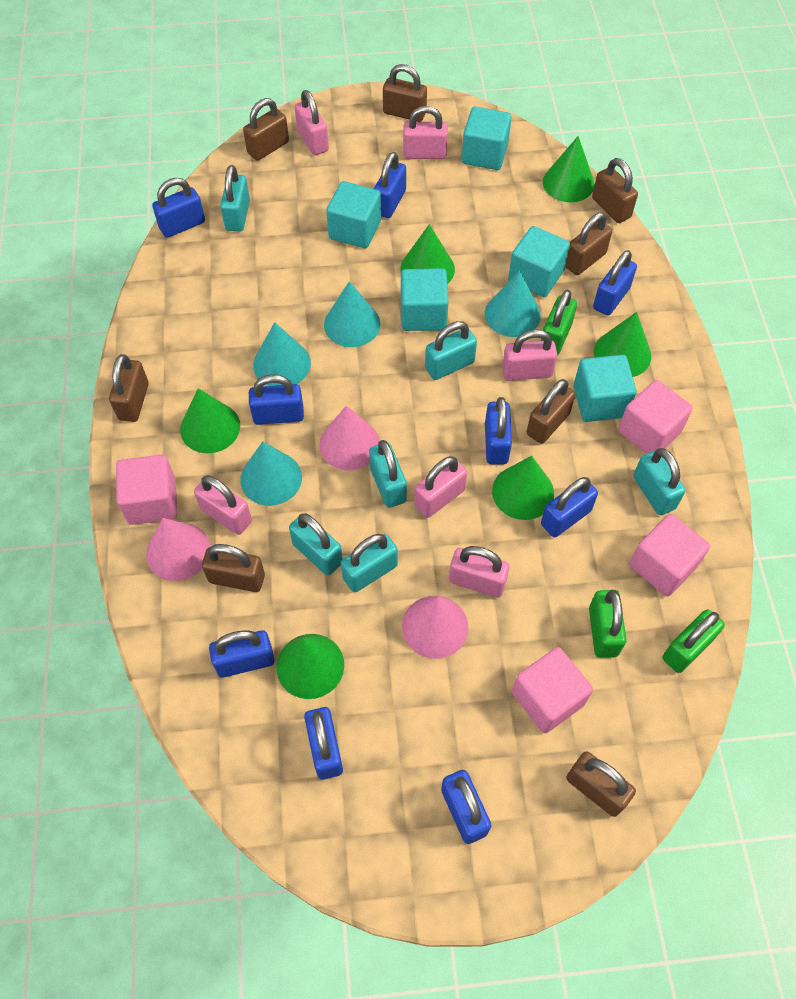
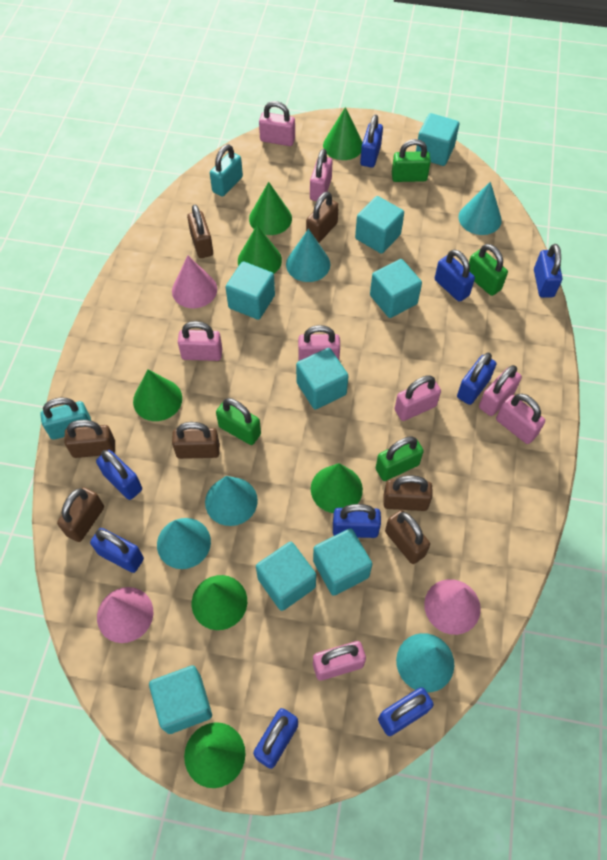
brown padlock: 8 -> 7
green cone: 6 -> 7
green padlock: 3 -> 4
pink cube: 4 -> 0
pink padlock: 6 -> 8
turquoise cone: 4 -> 5
turquoise cube: 5 -> 8
turquoise padlock: 6 -> 2

